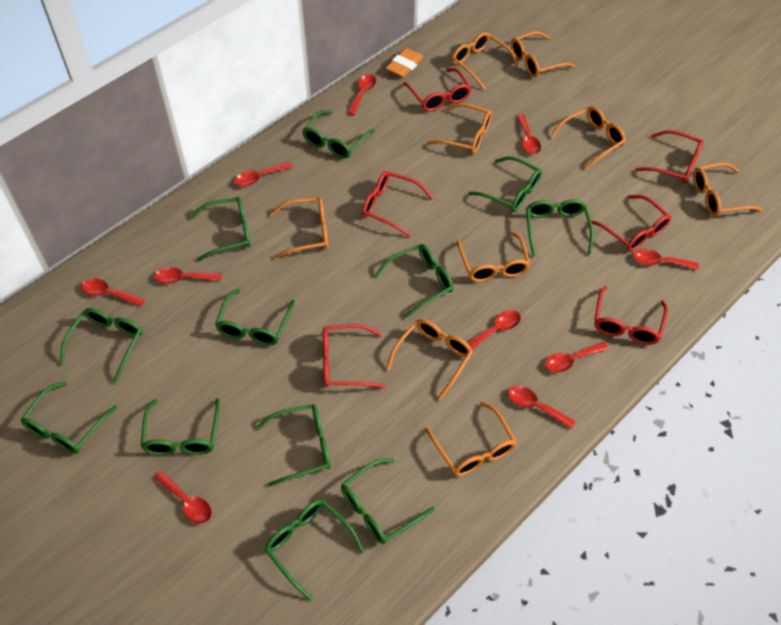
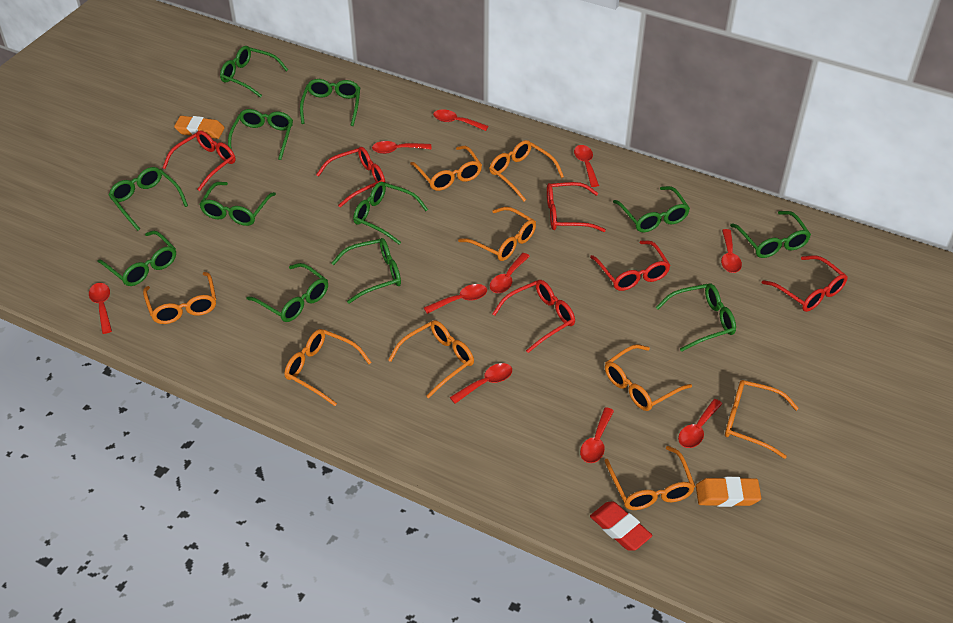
orange eraser: 1 -> 2
red eraser: 0 -> 1

